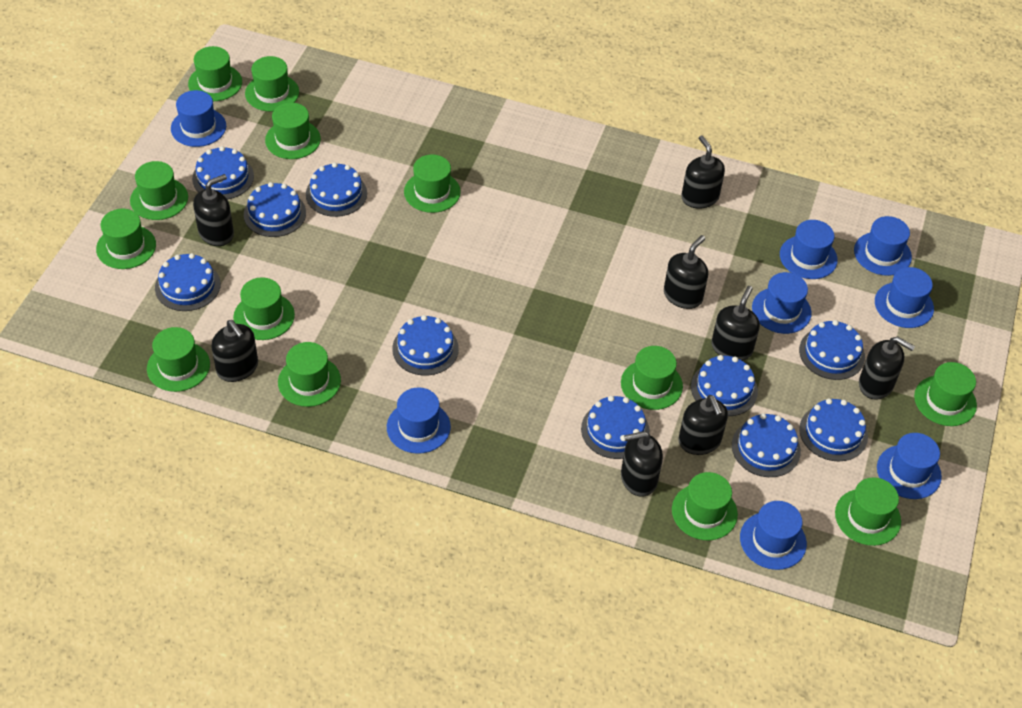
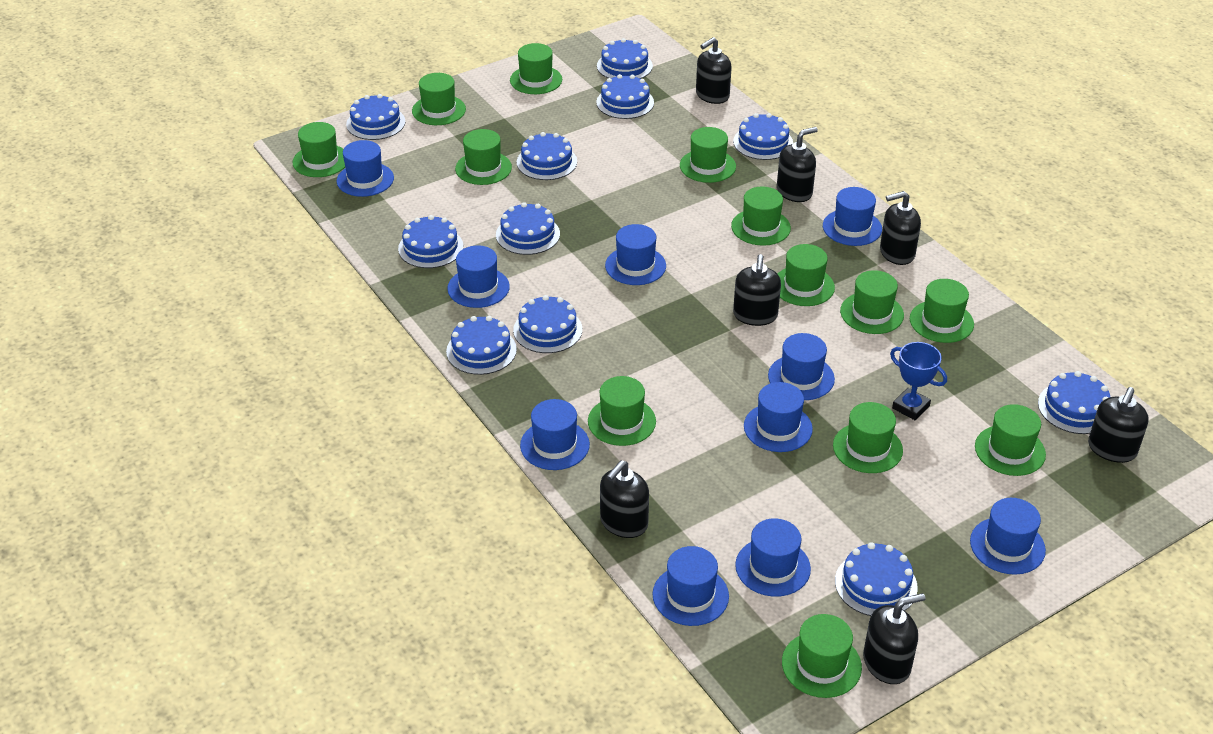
black soap dispenser: 8 -> 7
blue cake: 10 -> 11
blue hat: 8 -> 10
blue trophy: 0 -> 1

